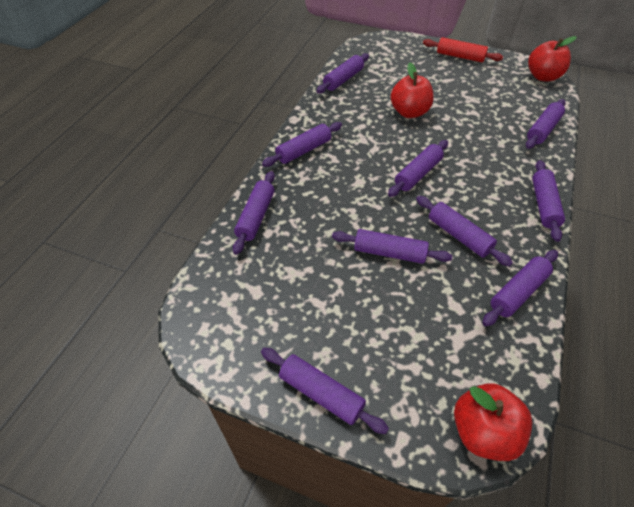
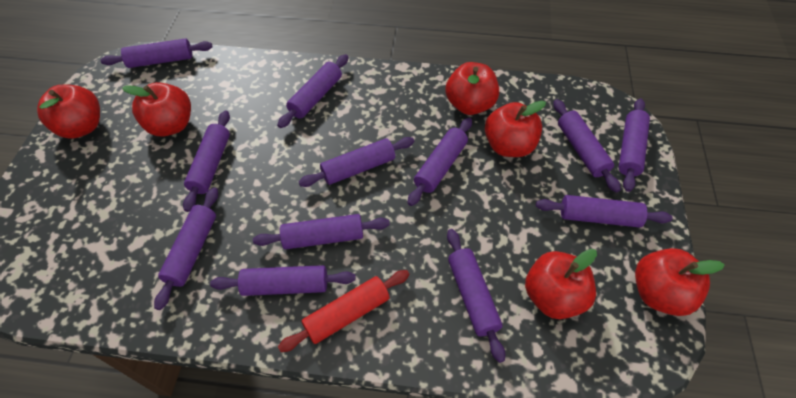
purple rolling pin: 10 -> 12
red apple: 3 -> 6

